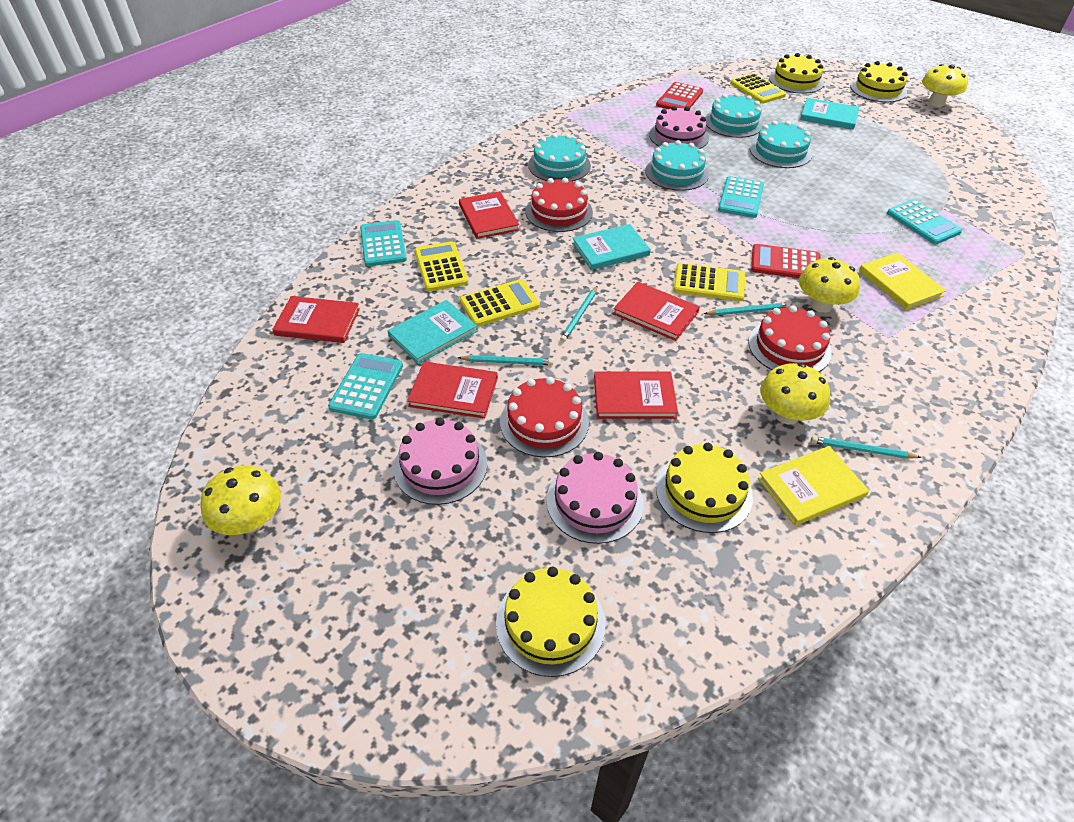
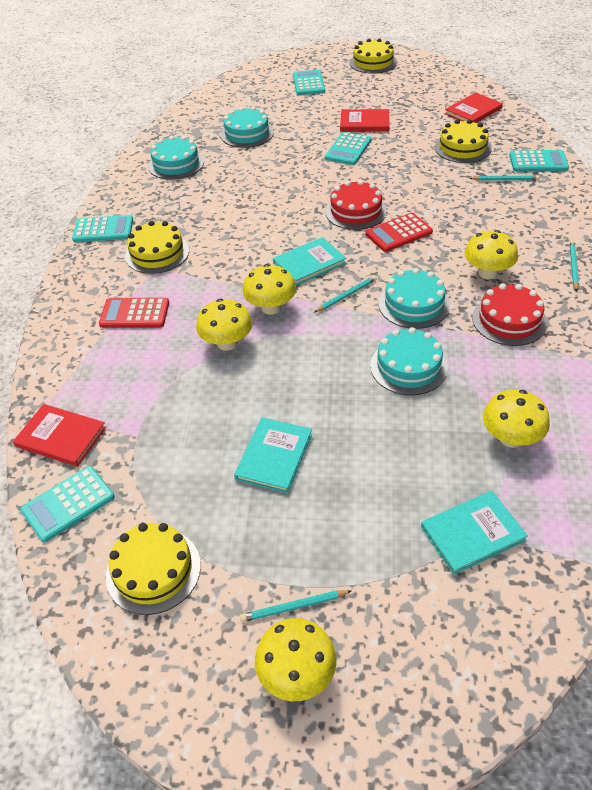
pink cake: 3 -> 0
red book: 5 -> 3
red cake: 3 -> 2
turquoise calculator: 4 -> 5
yellow book: 2 -> 0
yellow calculator: 4 -> 0
yellow mushroom: 4 -> 5

